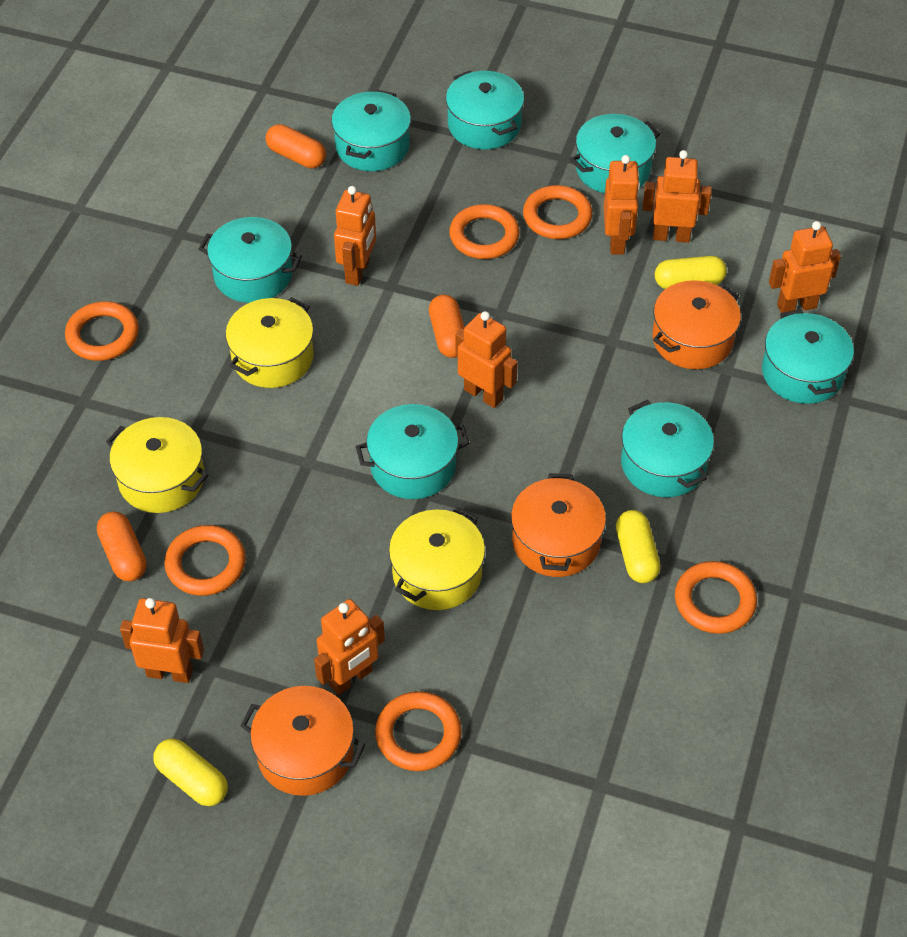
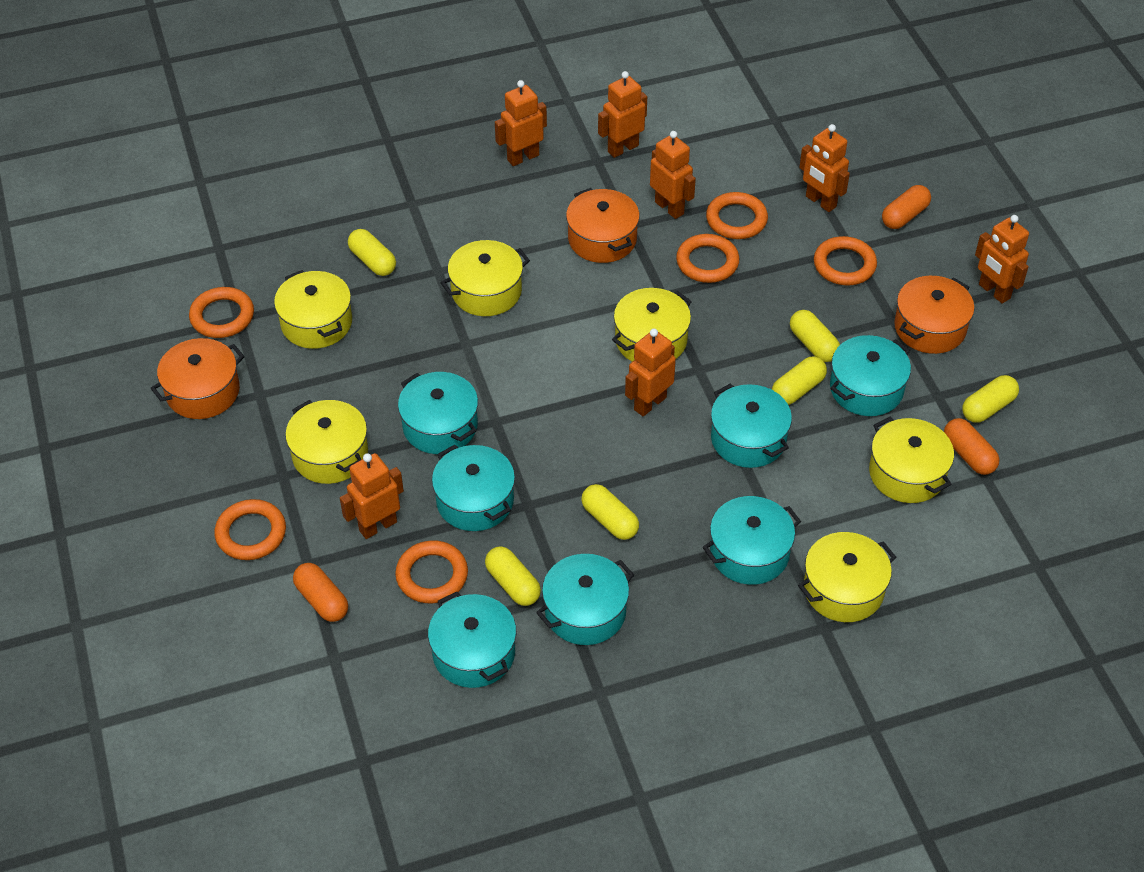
yellow capsule: 3 -> 6
yellow pot: 3 -> 6

